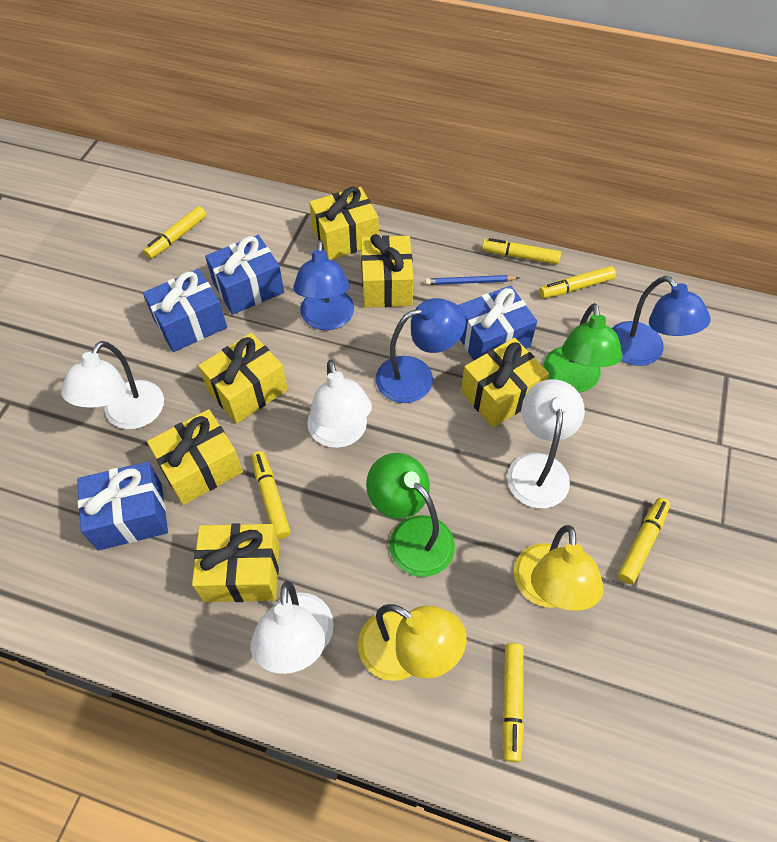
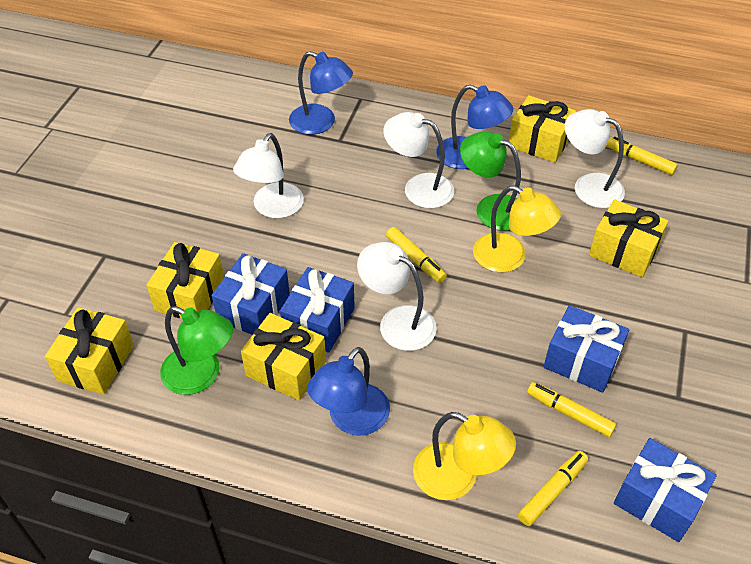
blue pencil: 1 -> 0
yellow gift: 6 -> 5
yellow marker: 6 -> 4

